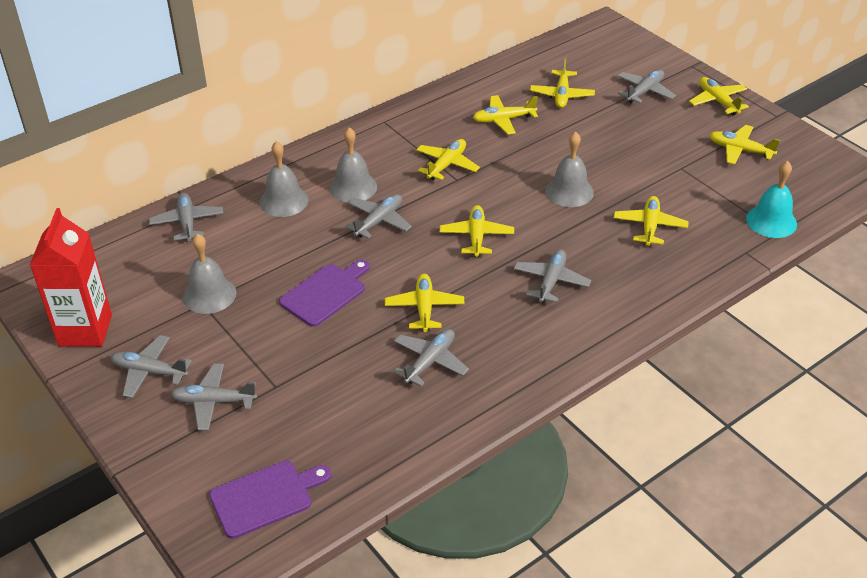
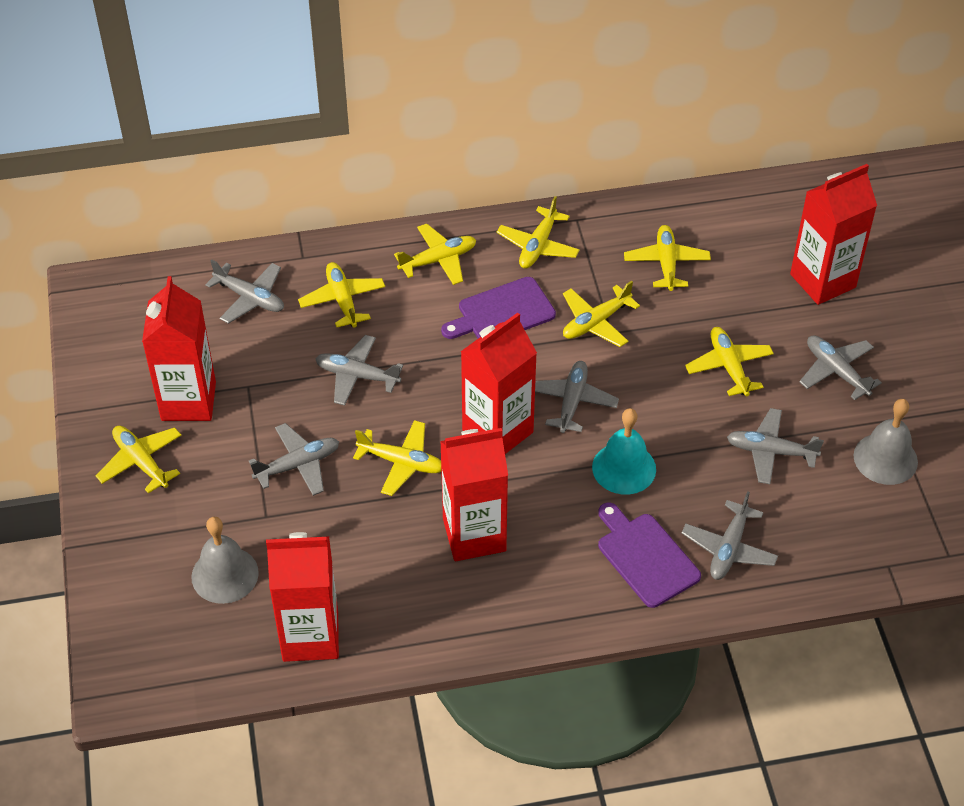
grey bell: 4 -> 2
red carton: 1 -> 5

